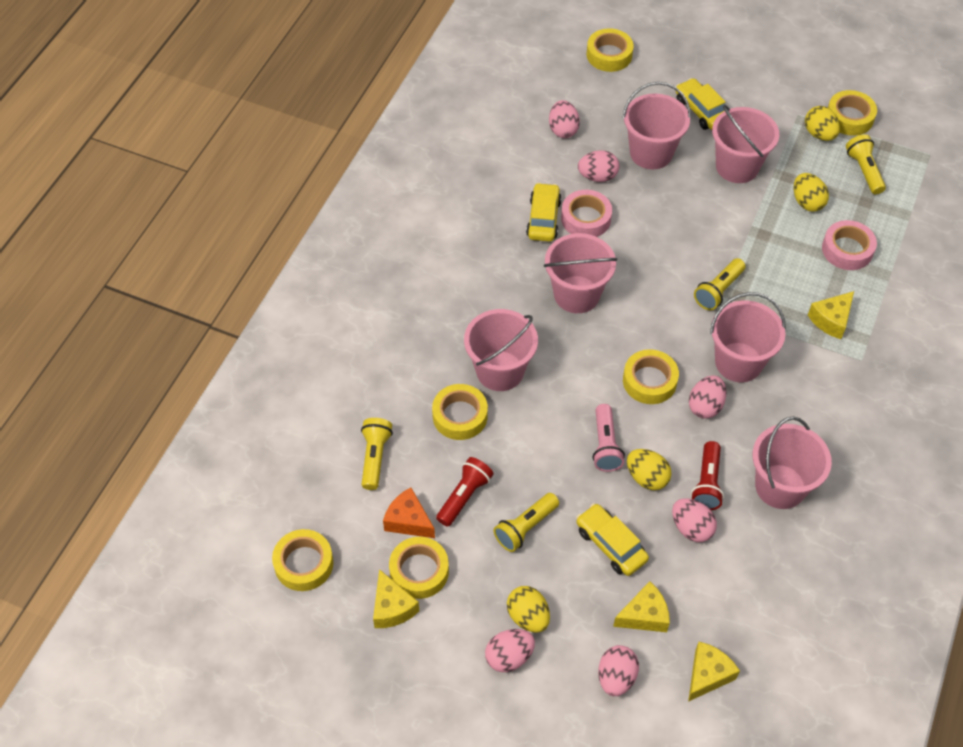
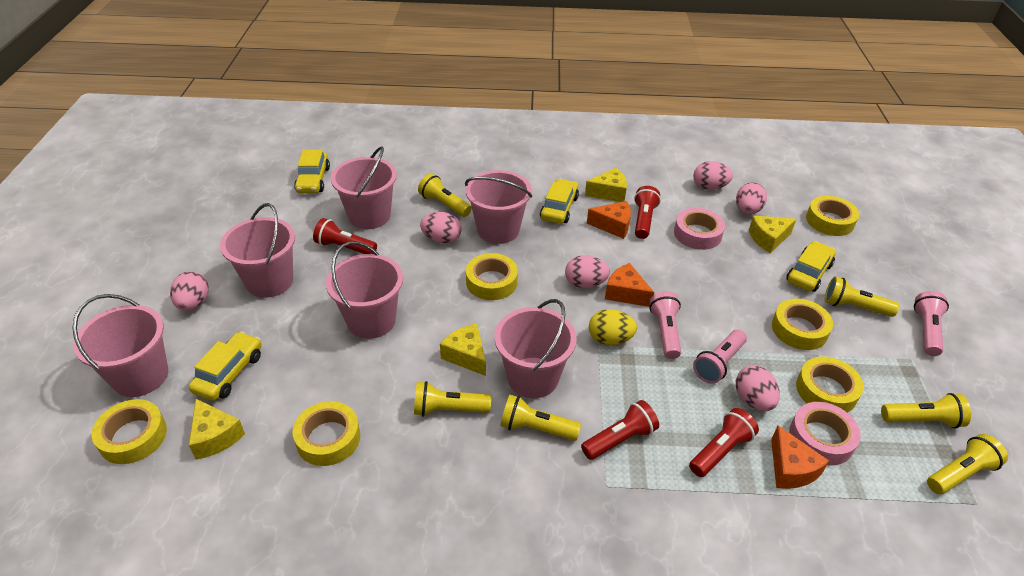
orange cheese: 1 -> 3
pink flashlight: 1 -> 3
red flashlight: 2 -> 4
yellow car: 3 -> 4
yellow egg: 4 -> 1
yellow flashlight: 4 -> 6

